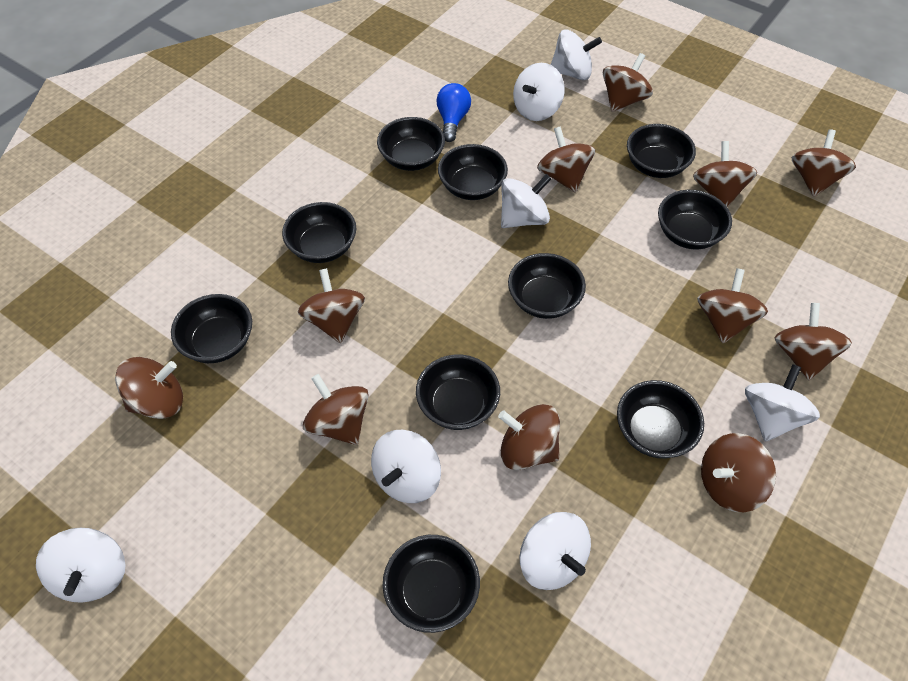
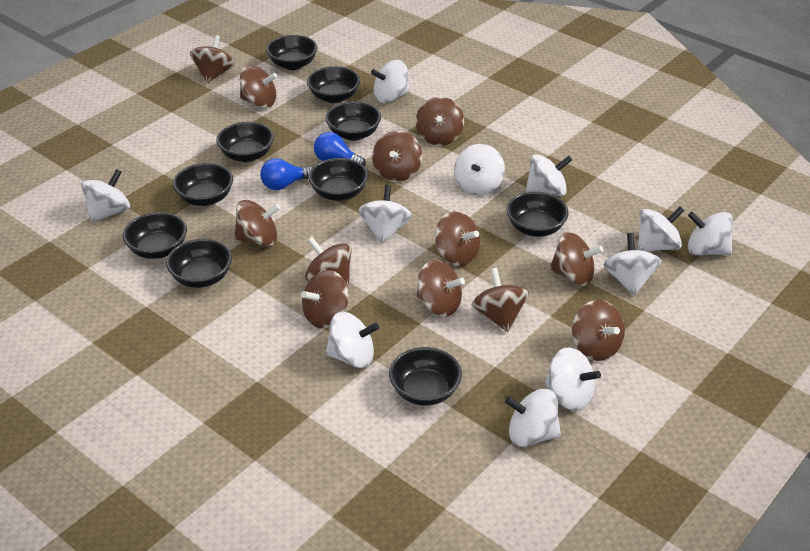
blue light bulb: 1 -> 2
brown spinning top: 11 -> 12
white spinning top: 7 -> 11

